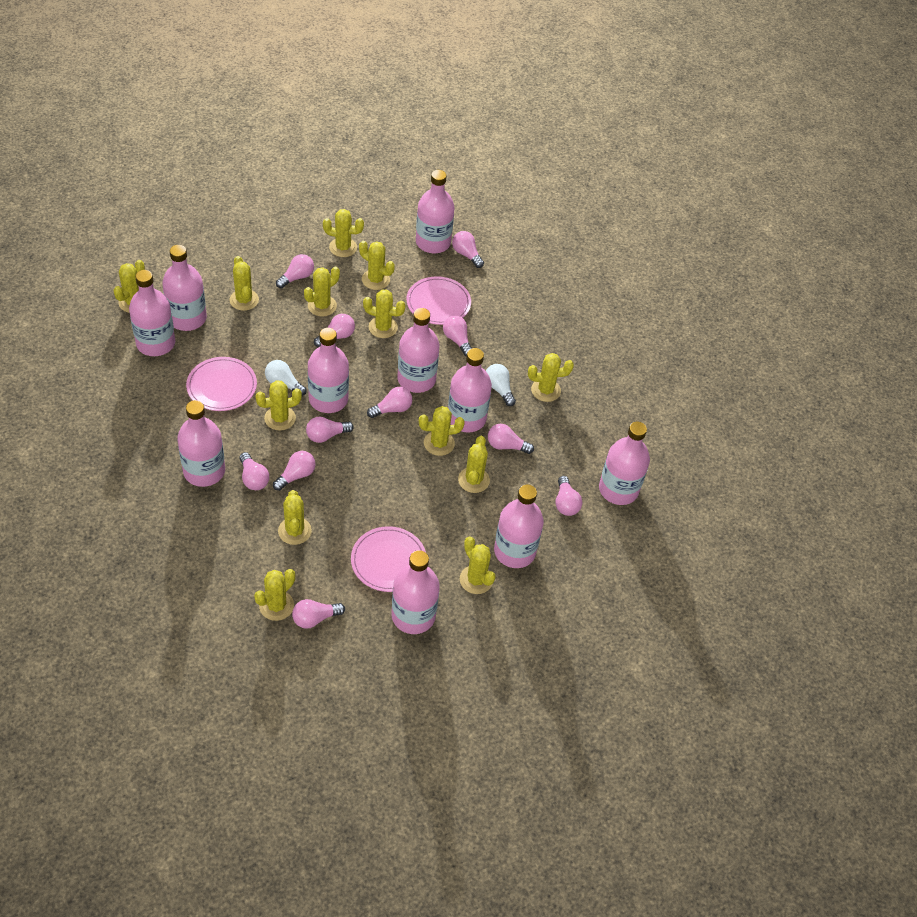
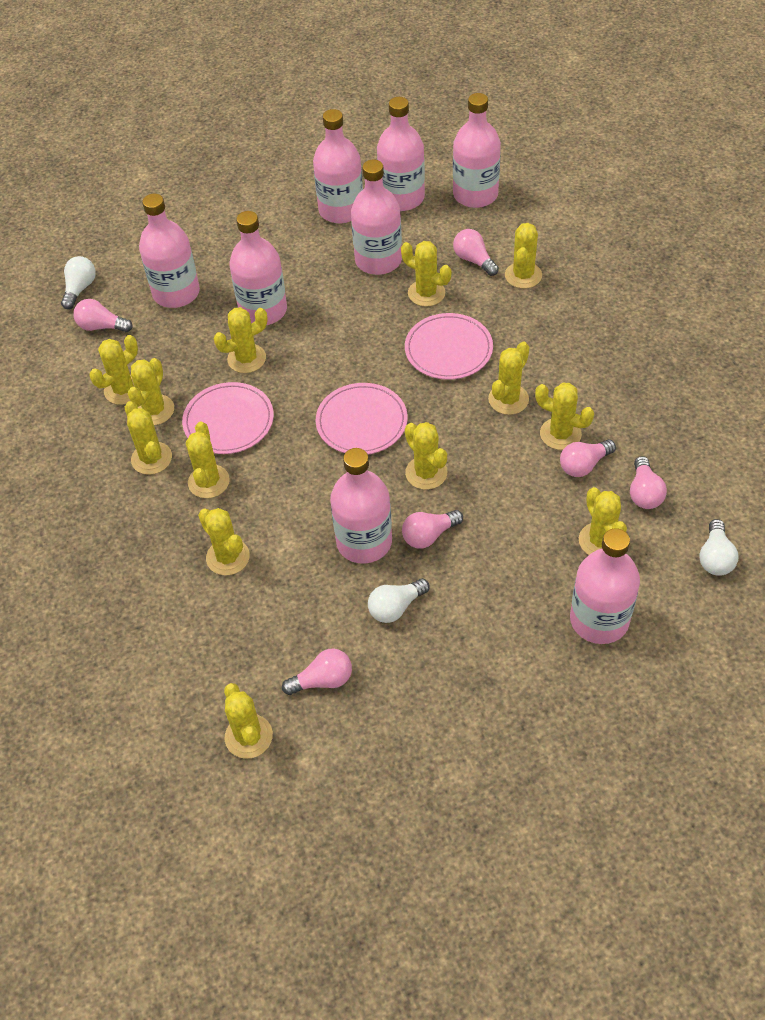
pink bottle: 10 -> 8
pink light bulb: 11 -> 6
white light bulb: 2 -> 3

